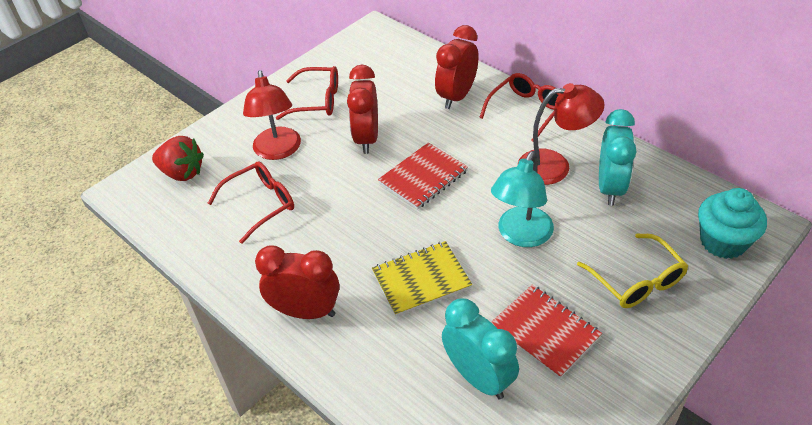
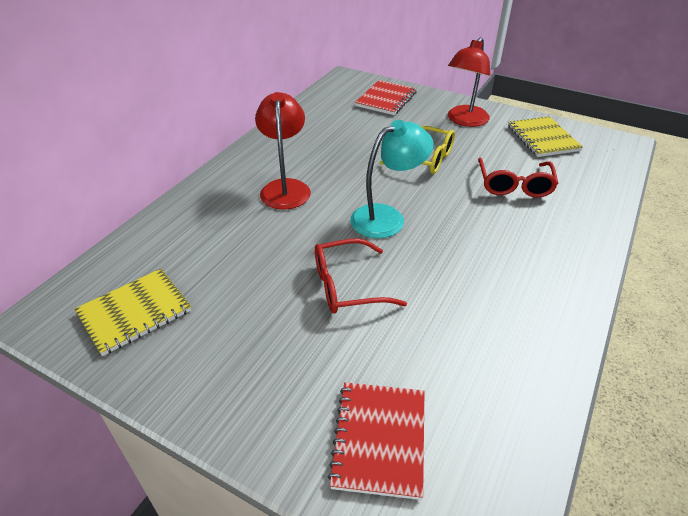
red clock: 3 -> 0
red glasses: 3 -> 2
red strawberry: 1 -> 0
turquoise clock: 2 -> 0
turquoise cupcake: 1 -> 0
yellow notebook: 1 -> 2

